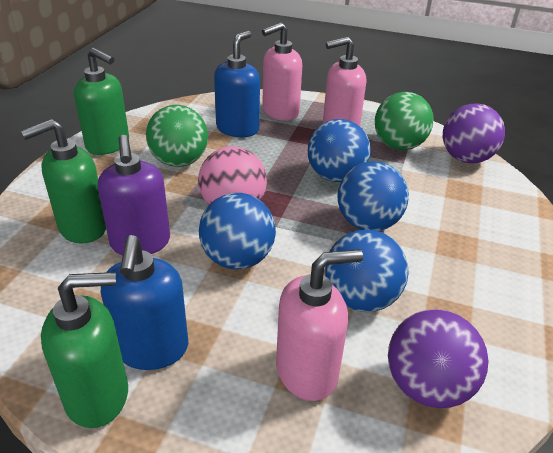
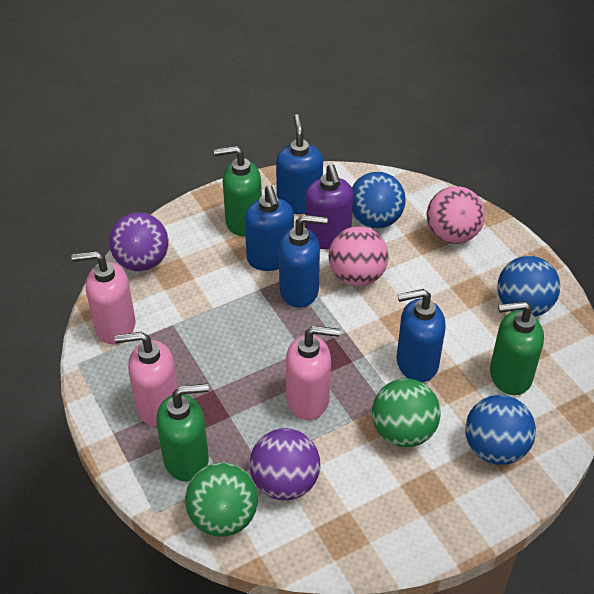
blue ball: 4 -> 3
blue soap dispenser: 2 -> 4
pink ball: 1 -> 2

